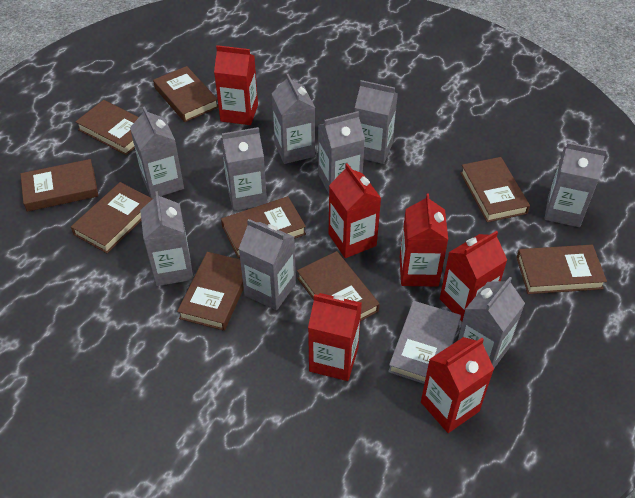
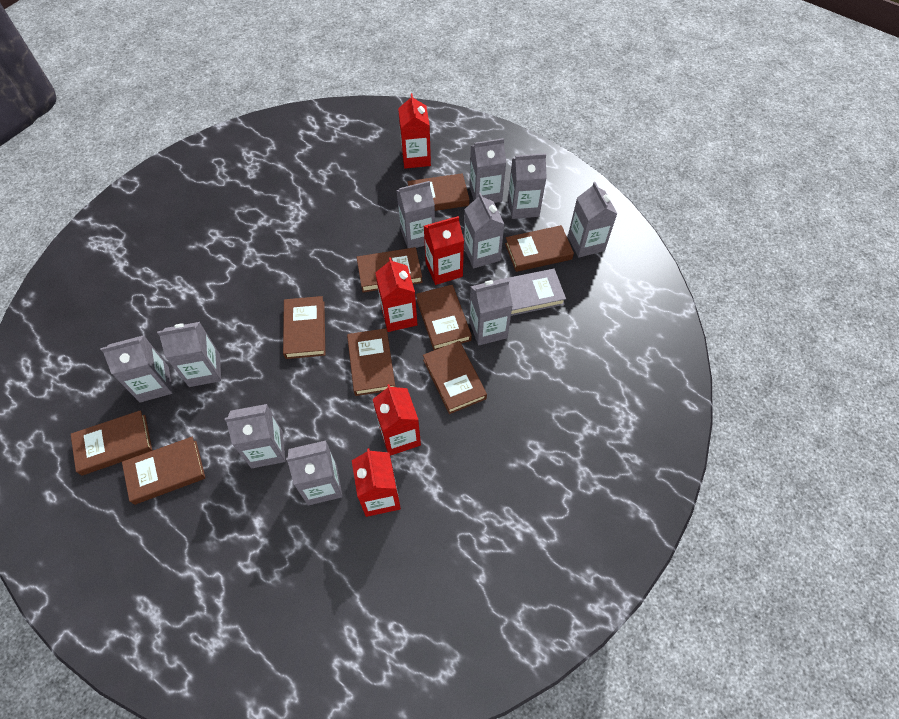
grey carton: 9 -> 10
red carton: 6 -> 5

